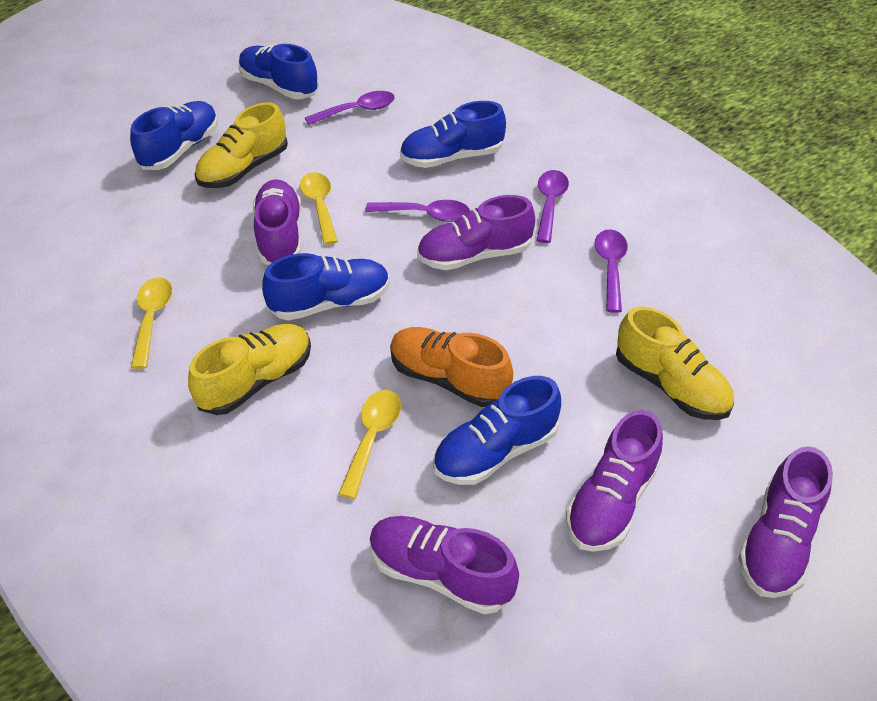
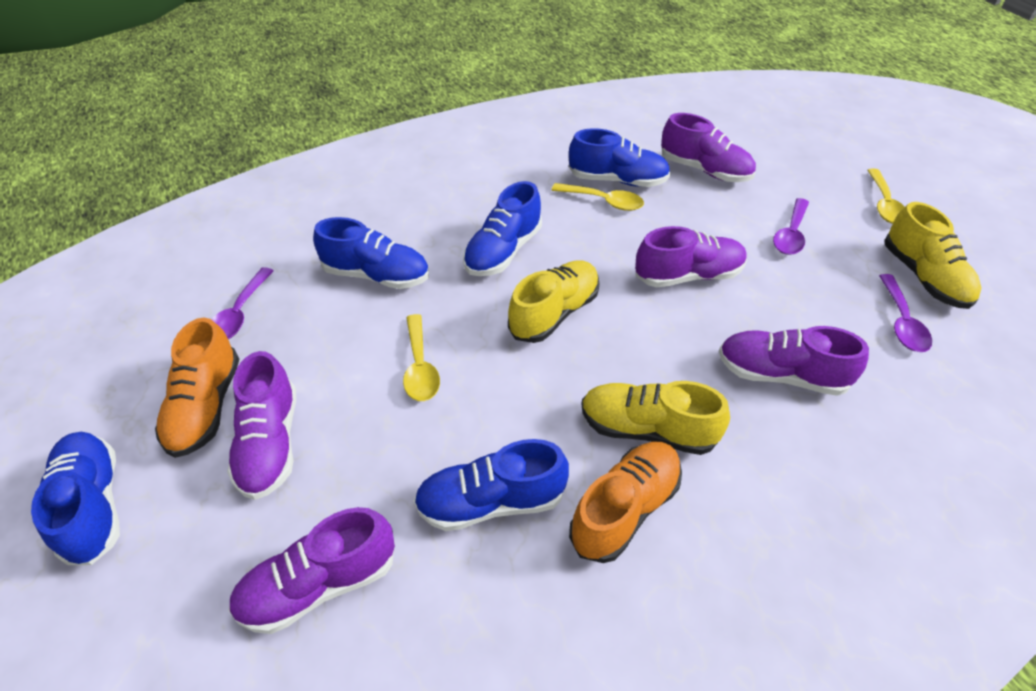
orange shoe: 1 -> 2
purple spoon: 4 -> 3

